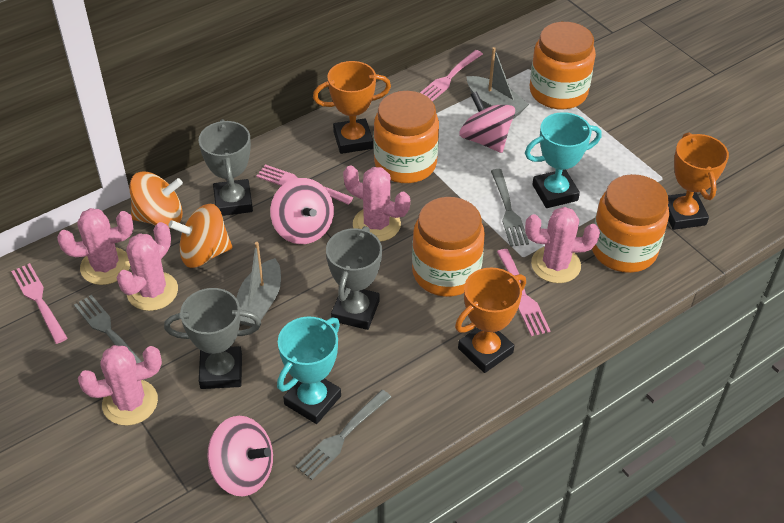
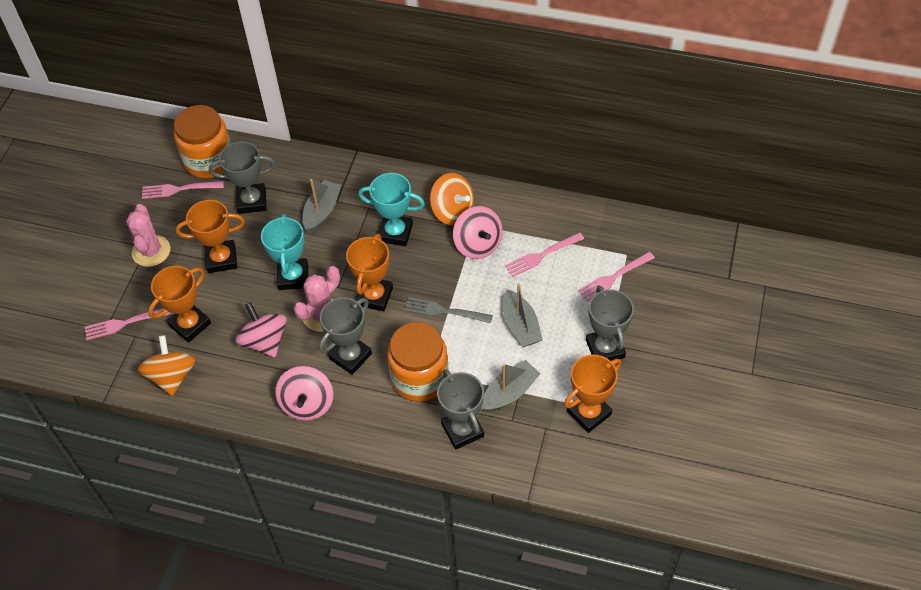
grey boat: 2 -> 3
grey fork: 3 -> 1
grey trophy: 3 -> 4
orange jar: 4 -> 2
orange trophy: 3 -> 4
pink cactus: 5 -> 2

